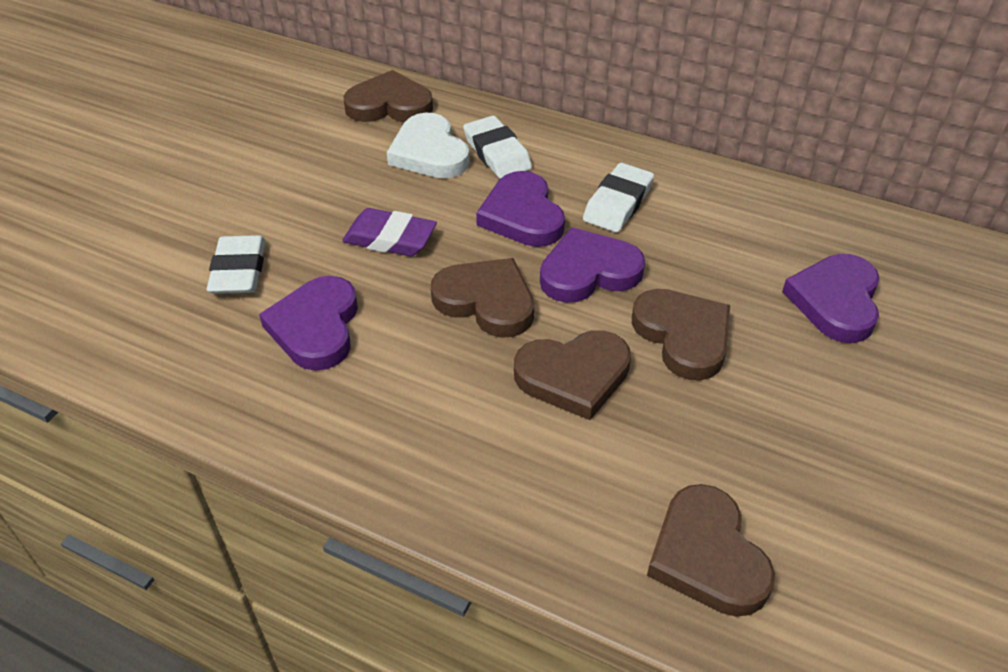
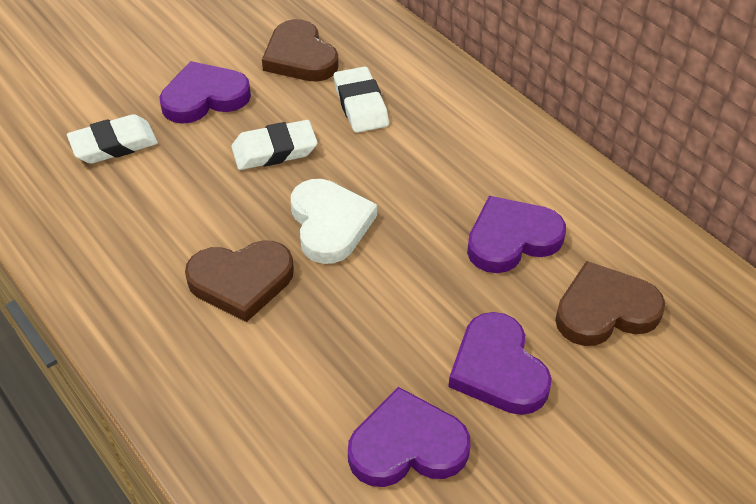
brown heart: 5 -> 3
purple eraser: 1 -> 0

